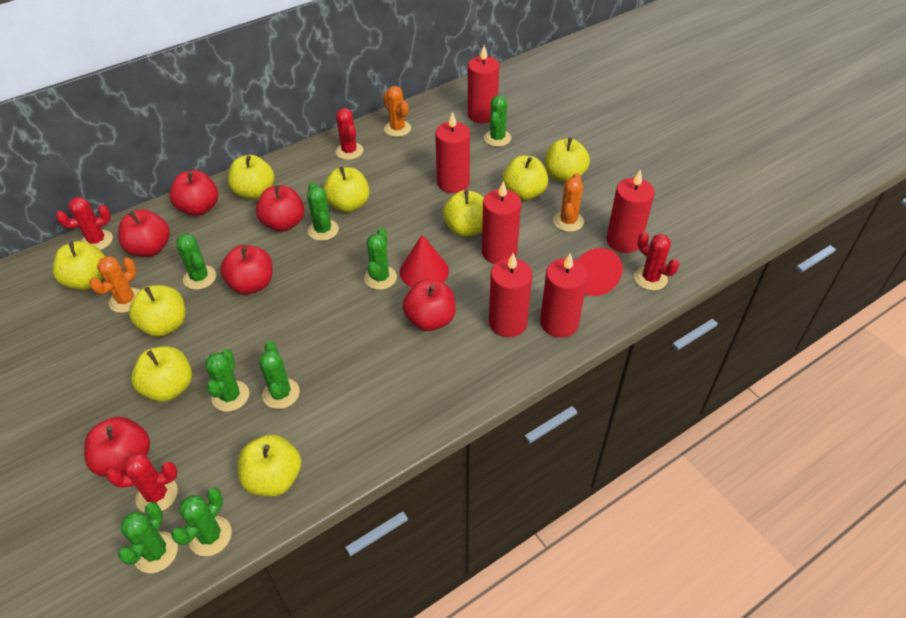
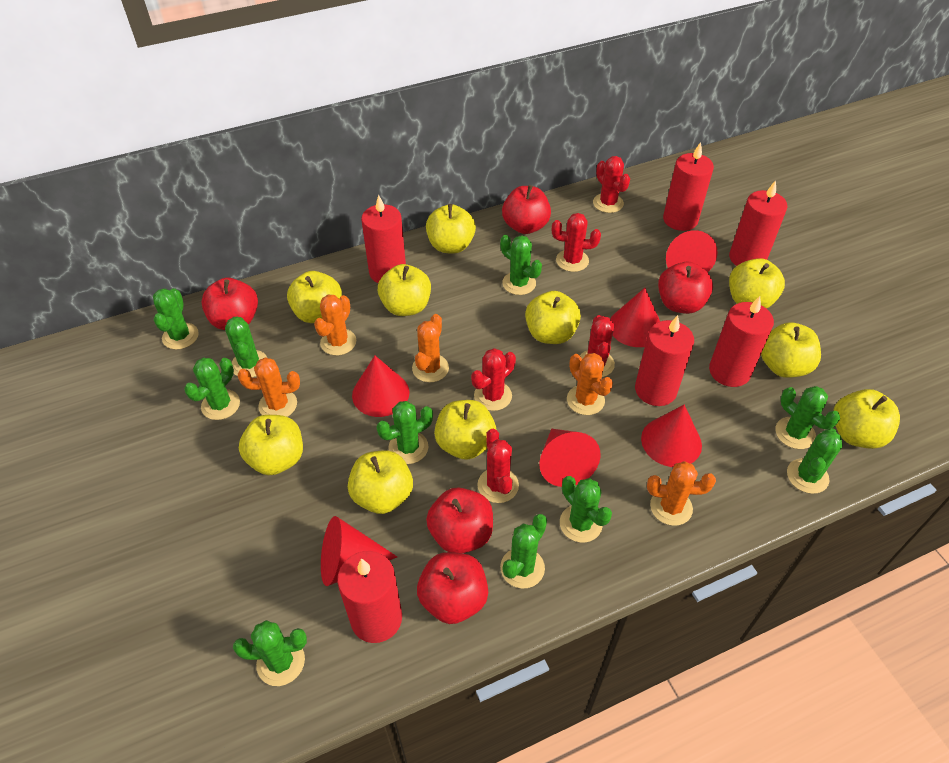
green cactus: 8 -> 10
orange cactus: 3 -> 5
red apple: 6 -> 5
red cactus: 4 -> 5
red cone: 2 -> 6
yellow apple: 9 -> 10

